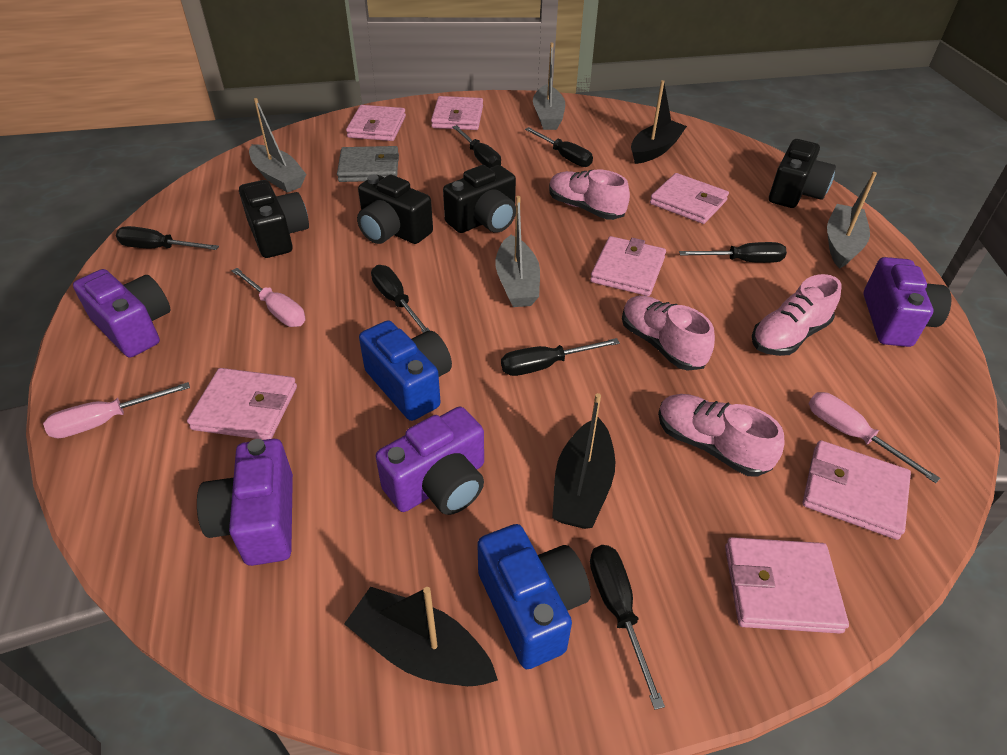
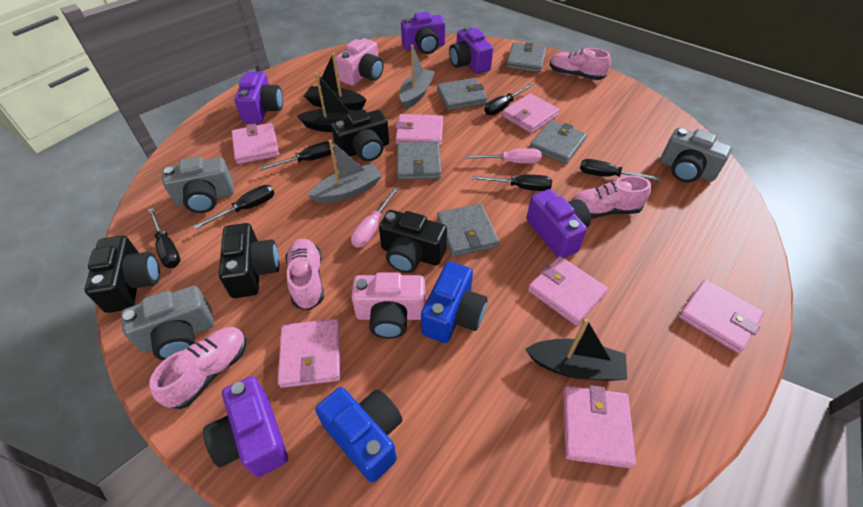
black screwdriver: 7 -> 6
grey boat: 4 -> 2
grey camera: 0 -> 3
grey wallet: 1 -> 5
pink camera: 0 -> 2
pink screwdriver: 3 -> 2
purple camera: 4 -> 5

